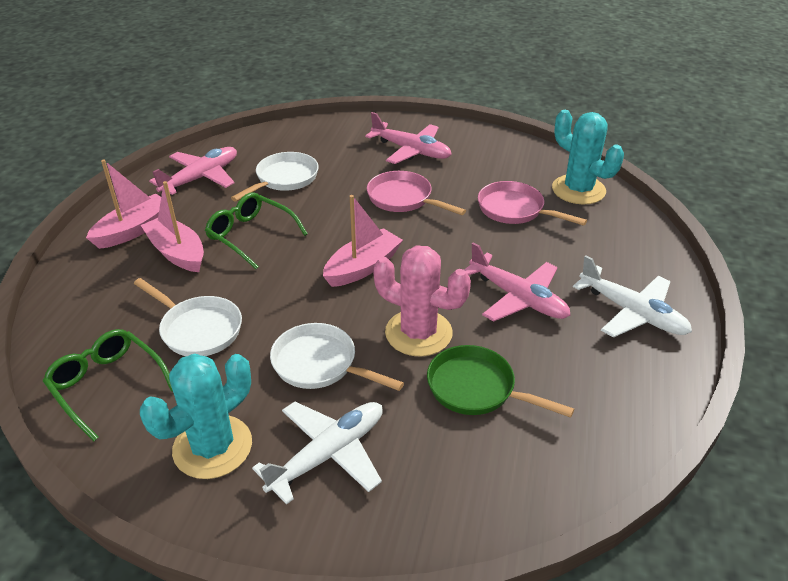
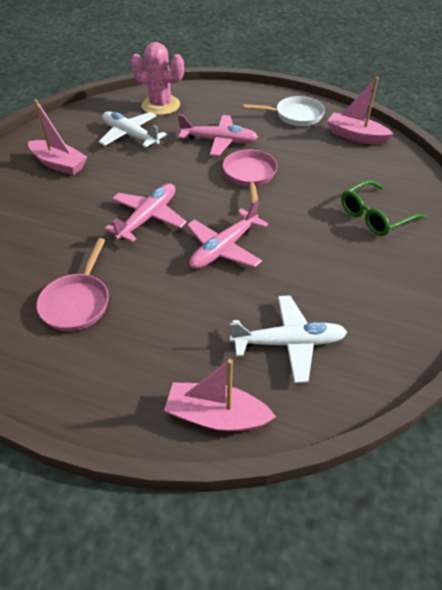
green glasses: 2 -> 1
green pan: 1 -> 0
turquoise cactus: 2 -> 0
white pan: 3 -> 1

